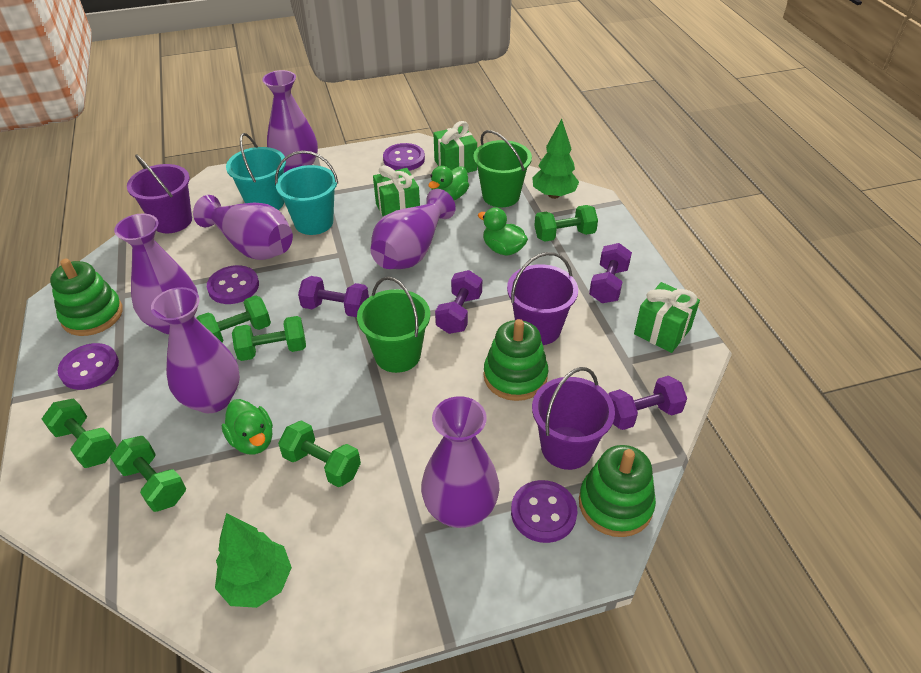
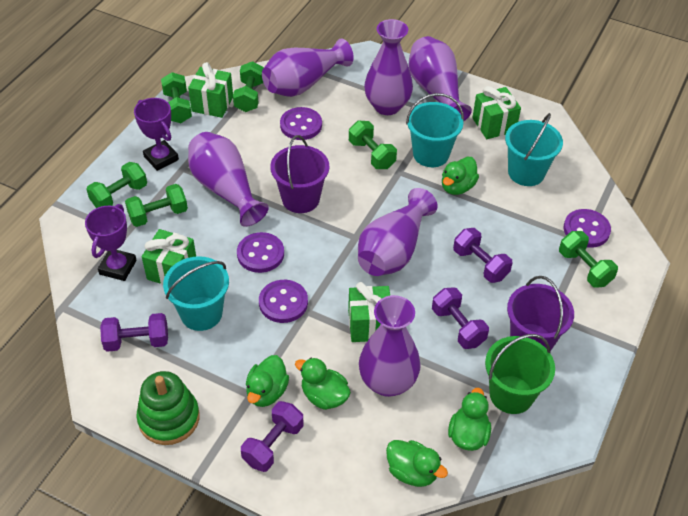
green bucket: 2 -> 1
green duck: 3 -> 5
green gift: 3 -> 4
green stacking toy: 3 -> 1
green tree: 2 -> 0
purple bucket: 3 -> 2
purple trophy: 0 -> 2
turquoise bucket: 2 -> 3

